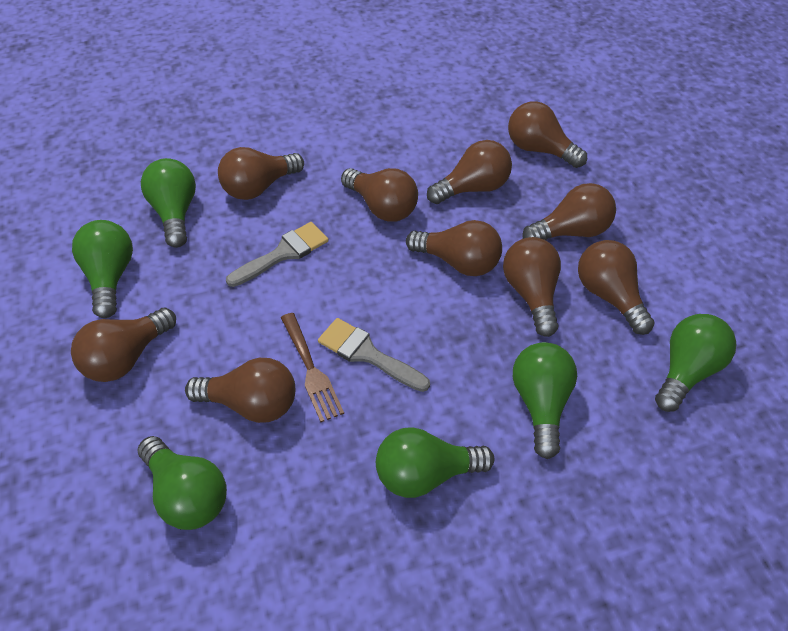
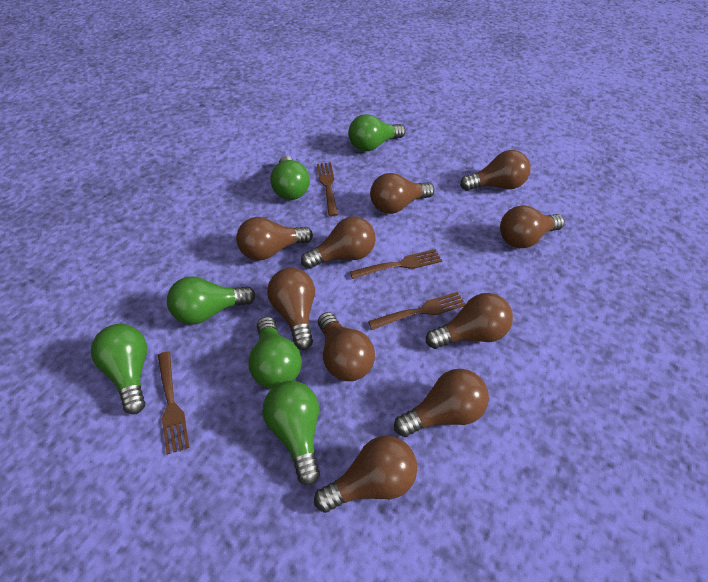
brown fork: 1 -> 4
grey brush: 2 -> 0

